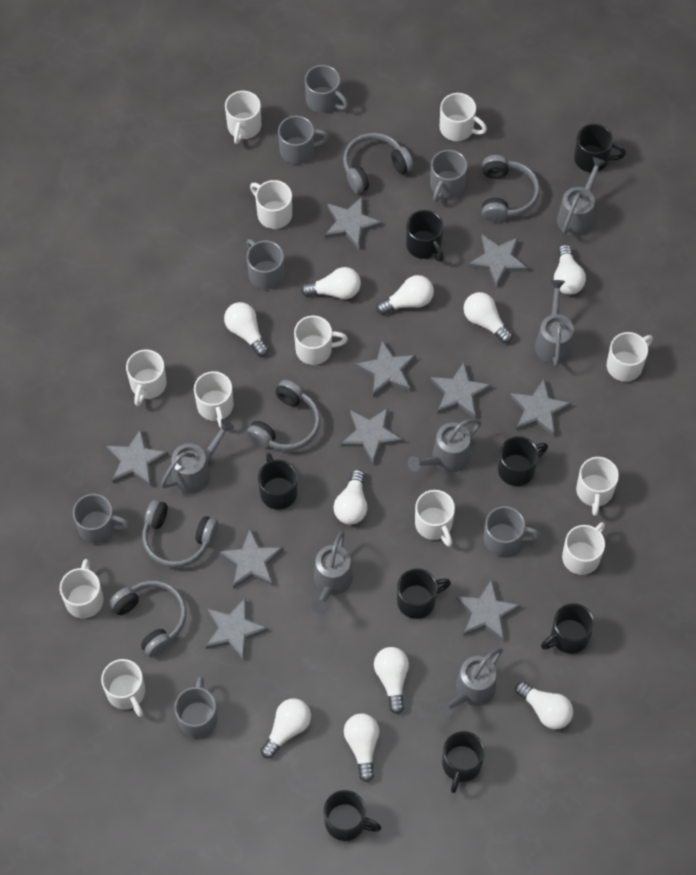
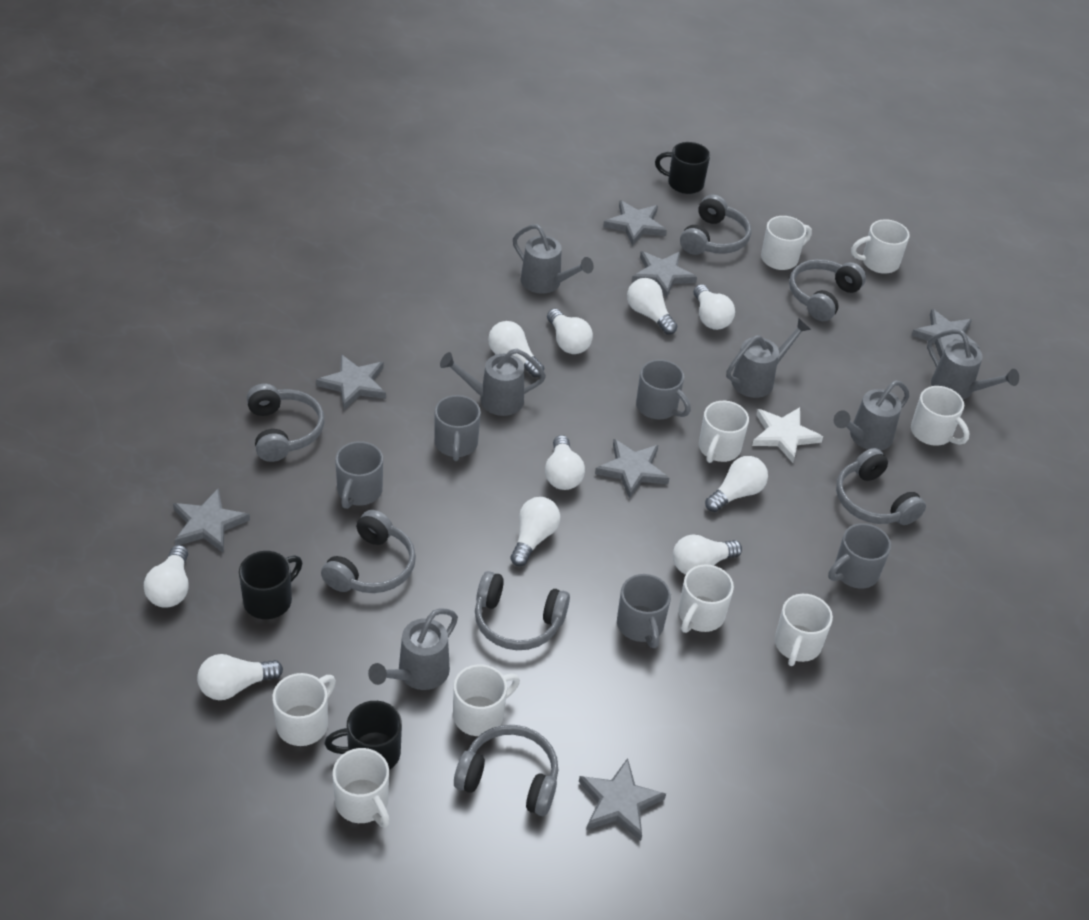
black mug: 8 -> 3
grey headphones: 5 -> 7
grey mug: 7 -> 5
grey star: 10 -> 7
white mug: 12 -> 9
white star: 0 -> 1

